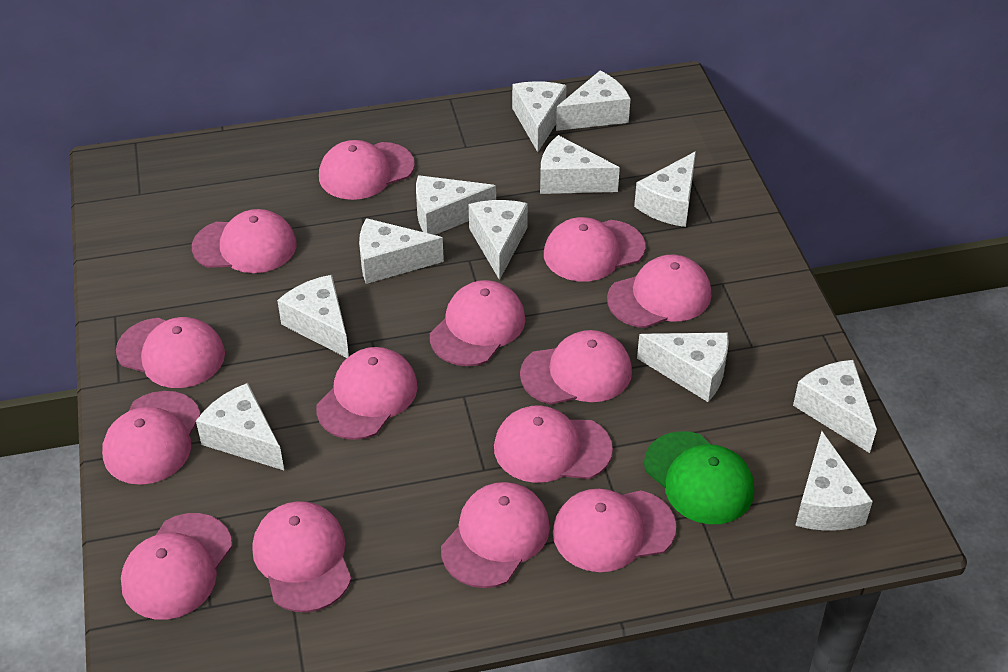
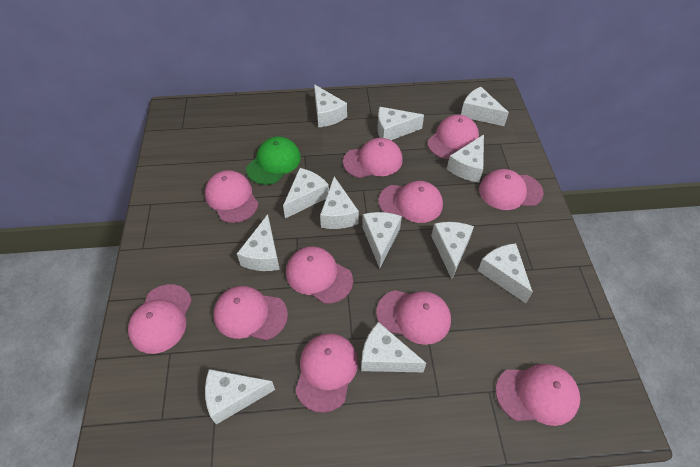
pink cap: 14 -> 11

